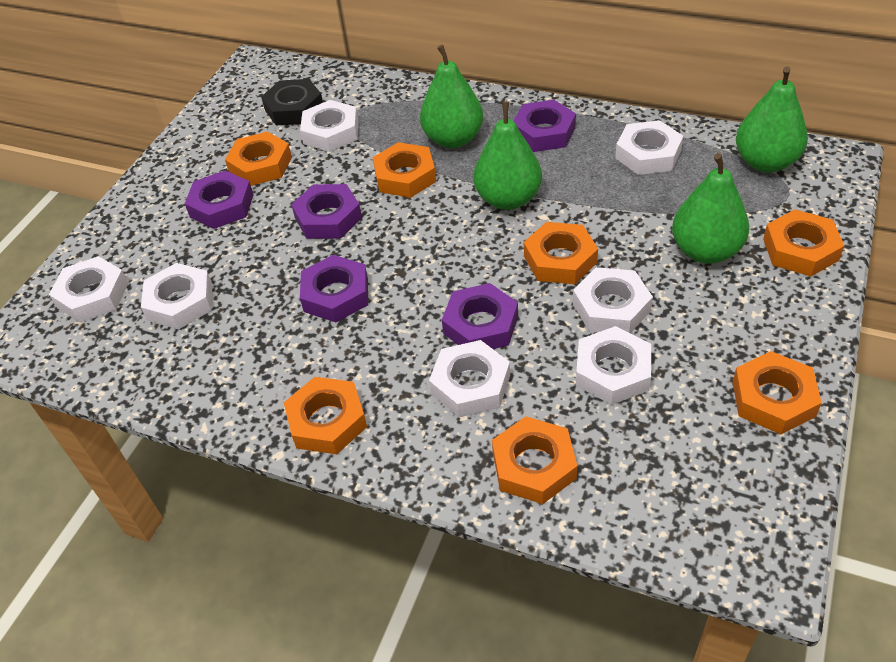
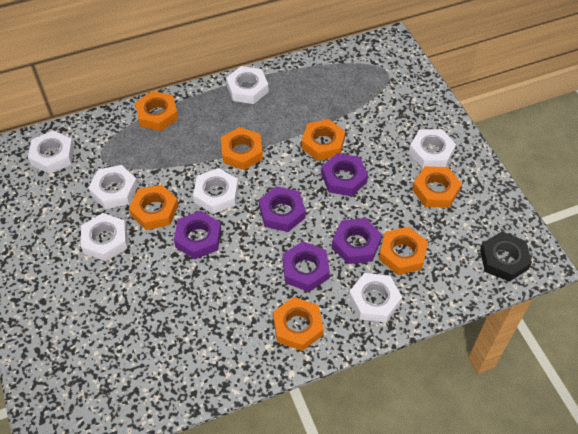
green pear: 4 -> 0

